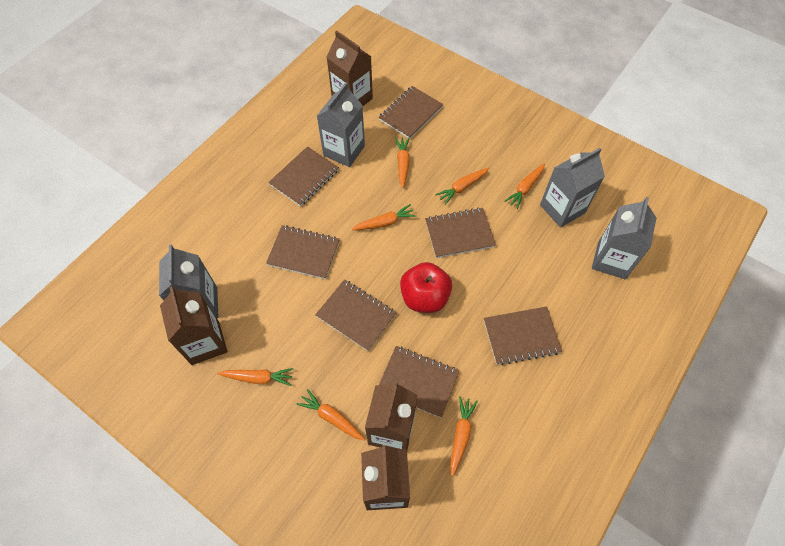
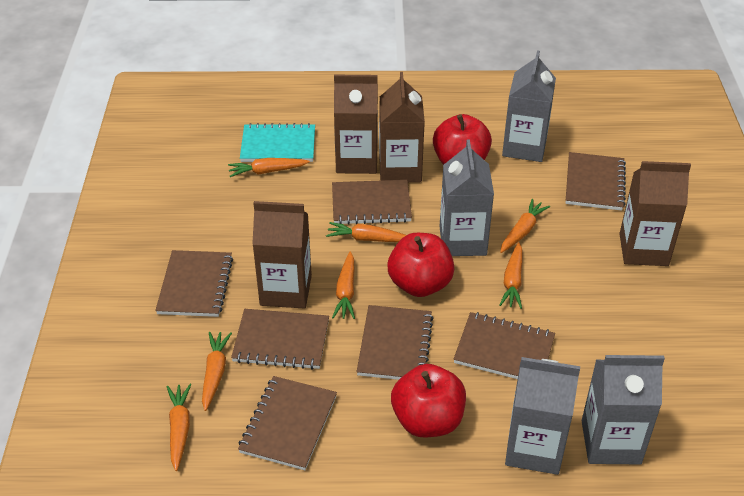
red apple: 1 -> 3
turquoise notebook: 0 -> 1

